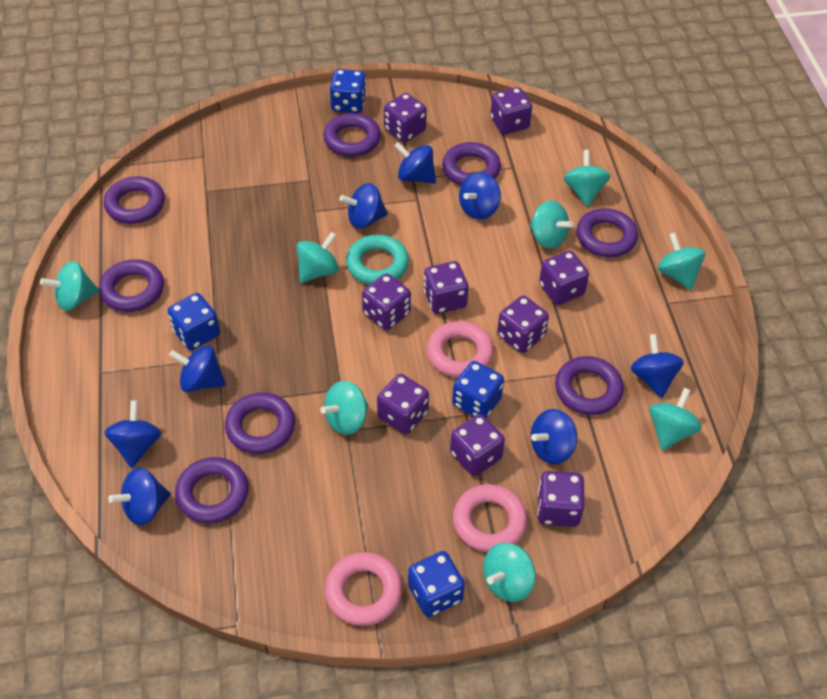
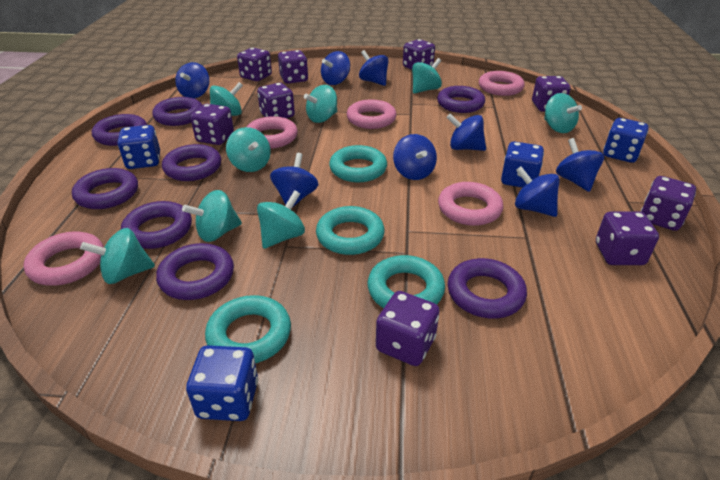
pink ring: 3 -> 5
turquoise ring: 1 -> 4

